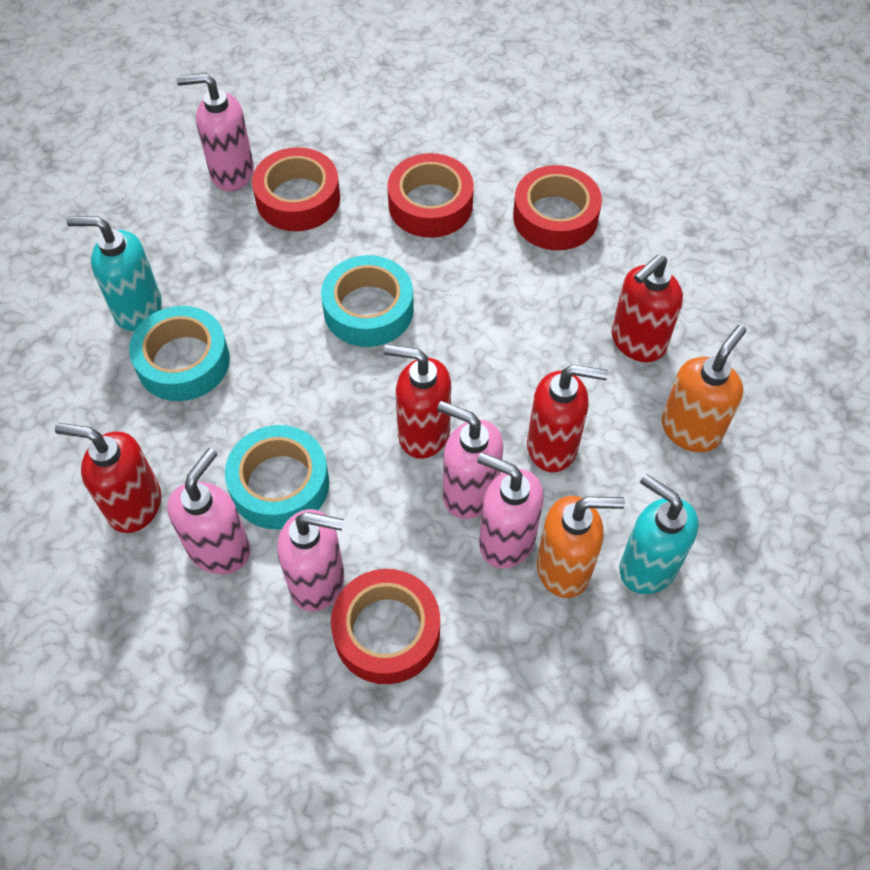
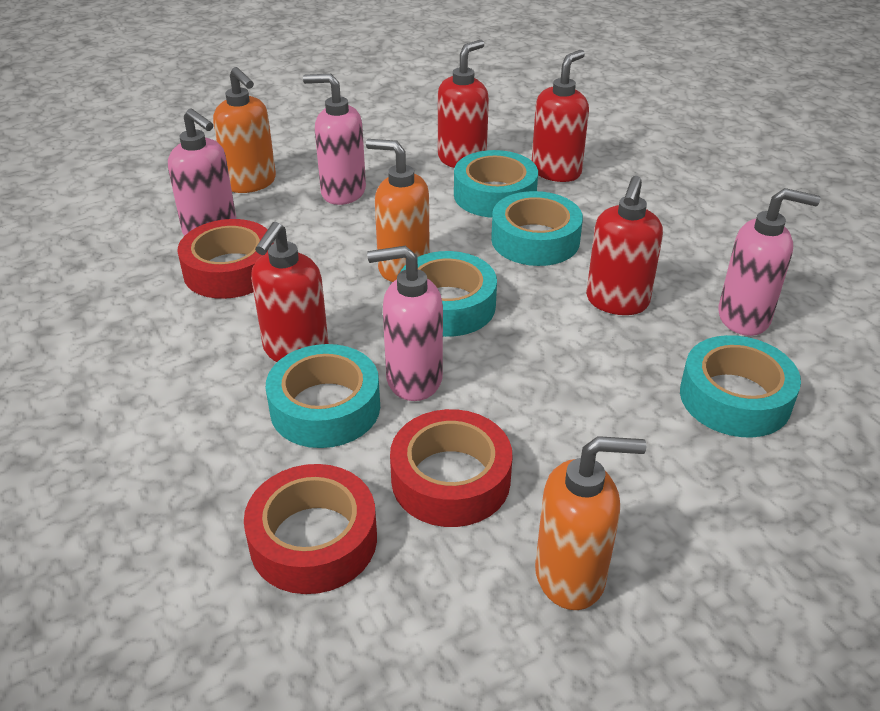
orange soap dispenser: 2 -> 3
pink soap dispenser: 5 -> 4
red tape: 4 -> 3
turquoise soap dispenser: 2 -> 0
turquoise tape: 3 -> 5

